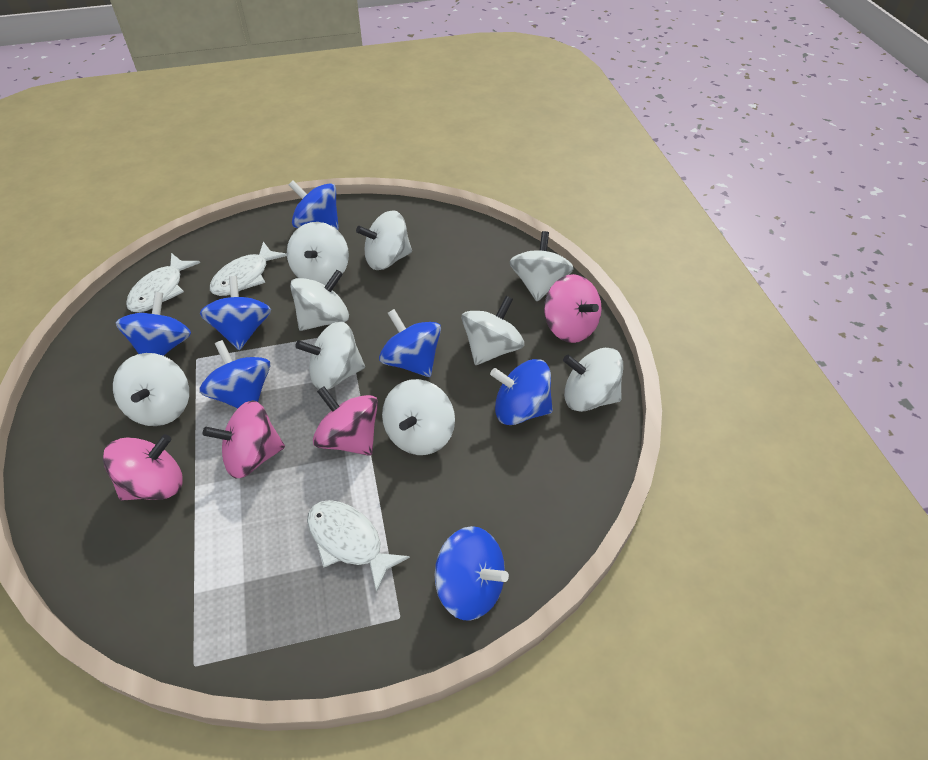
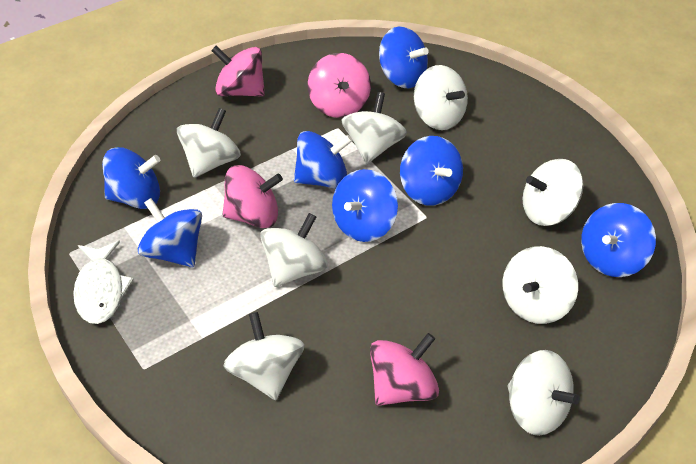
white fish: 3 -> 1
white spinning top: 9 -> 8

